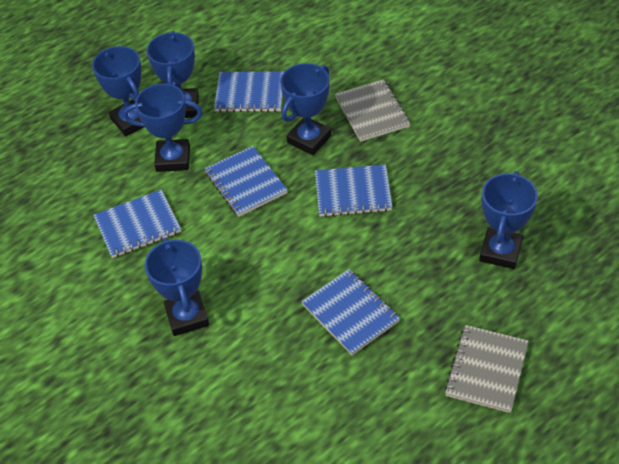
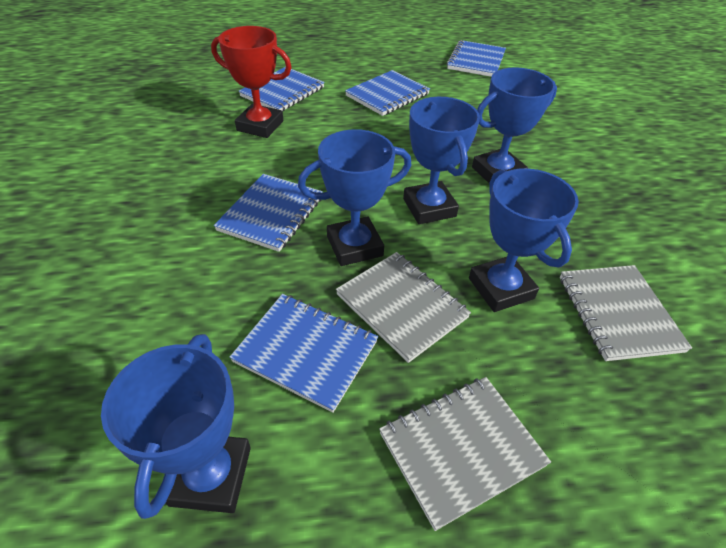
blue trophy: 6 -> 5
grey notebook: 2 -> 3
red trophy: 0 -> 1

